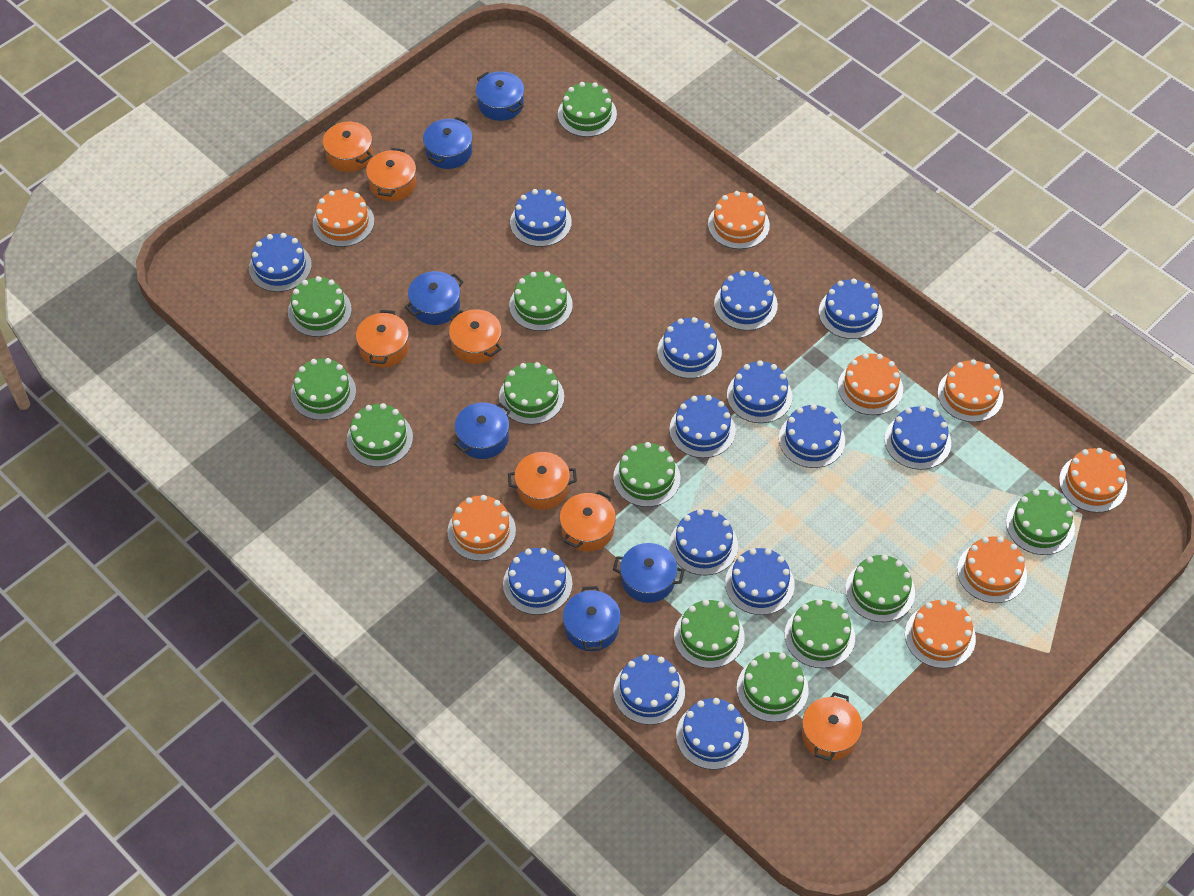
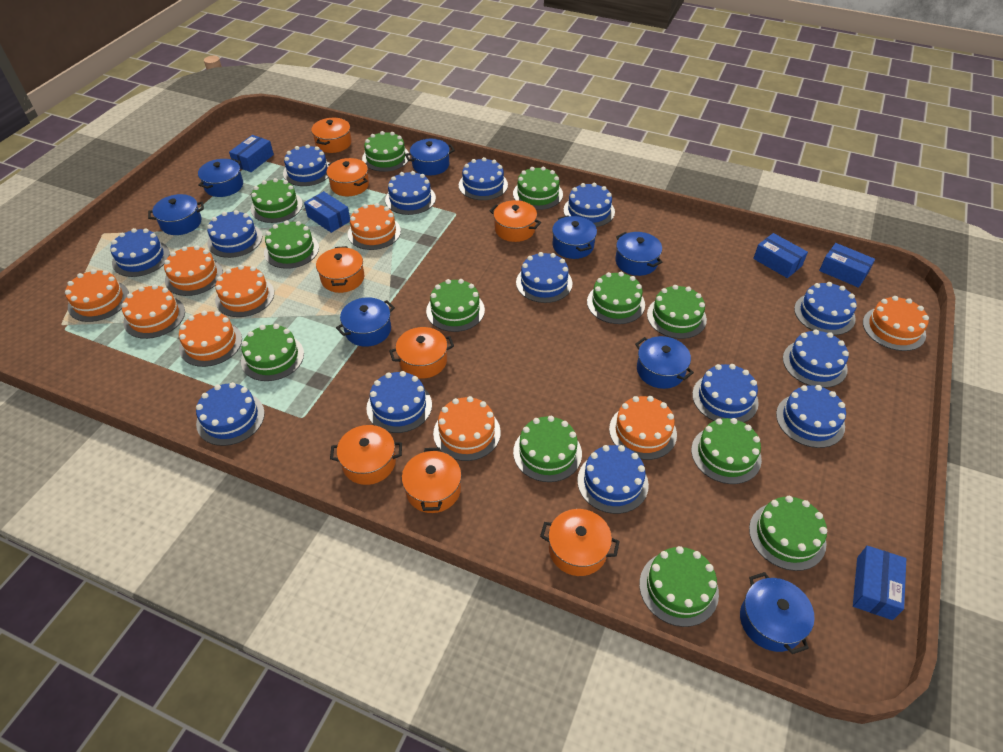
blue box: 0 -> 5
blue pot: 6 -> 8
orange cake: 8 -> 9
orange pot: 7 -> 8

